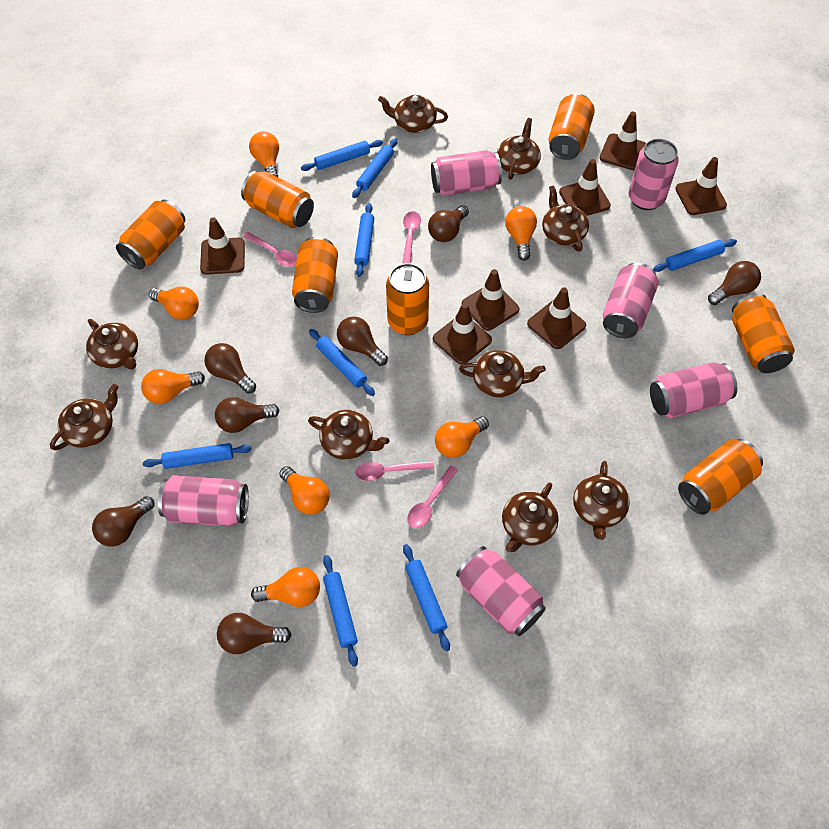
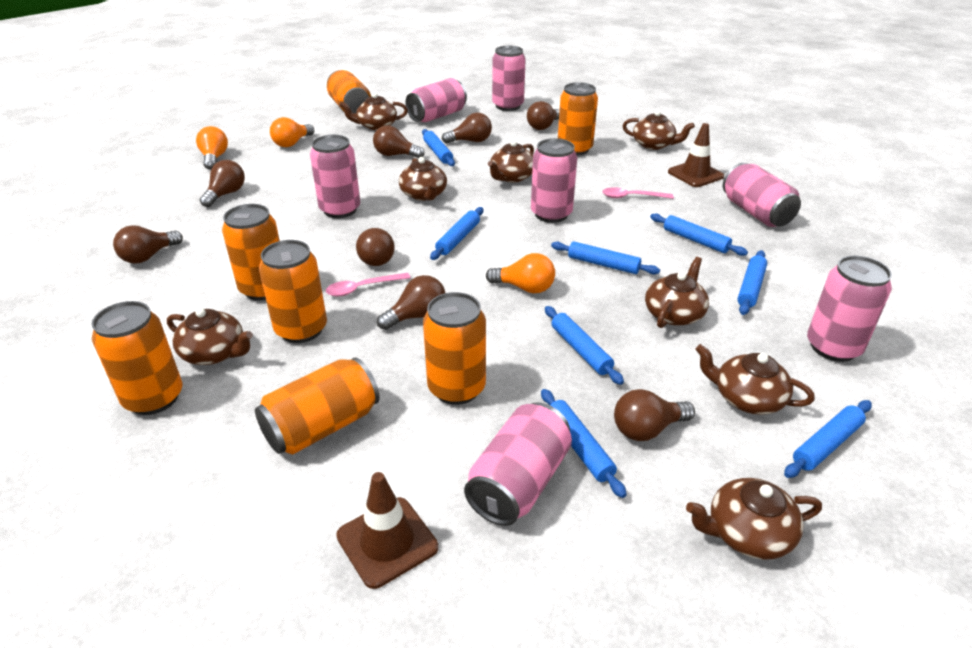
brown light bulb: 7 -> 8
brown teapot: 9 -> 8
brown traffic cone: 7 -> 2
orange light bulb: 7 -> 3
pink can: 6 -> 7
pink spoon: 4 -> 2

